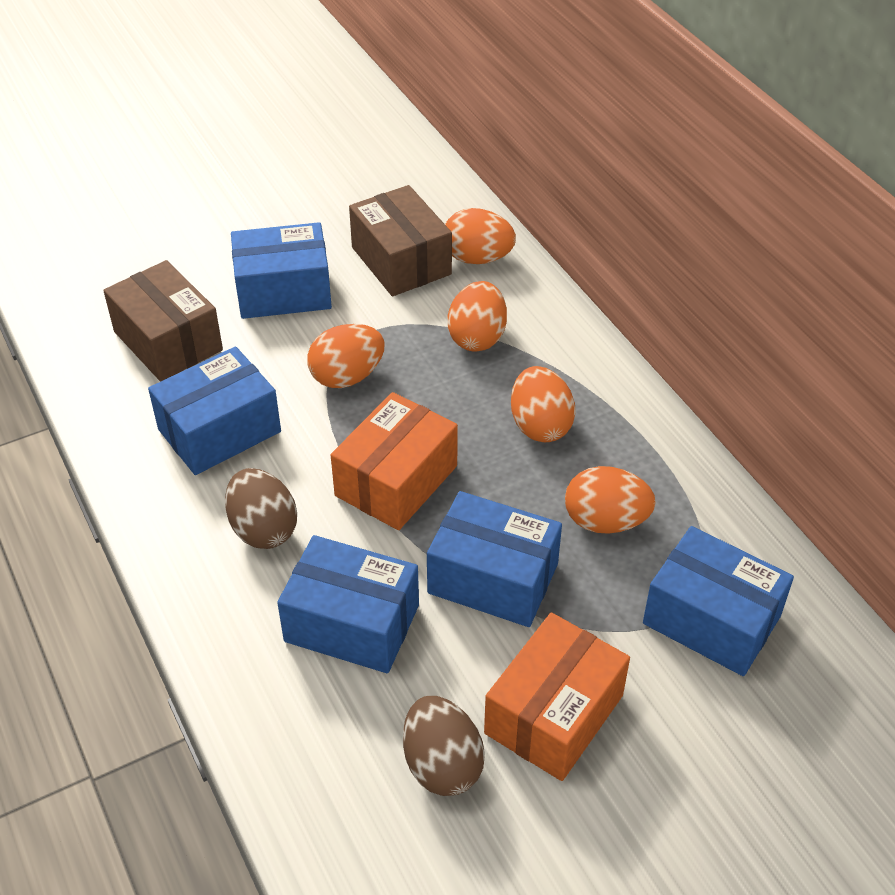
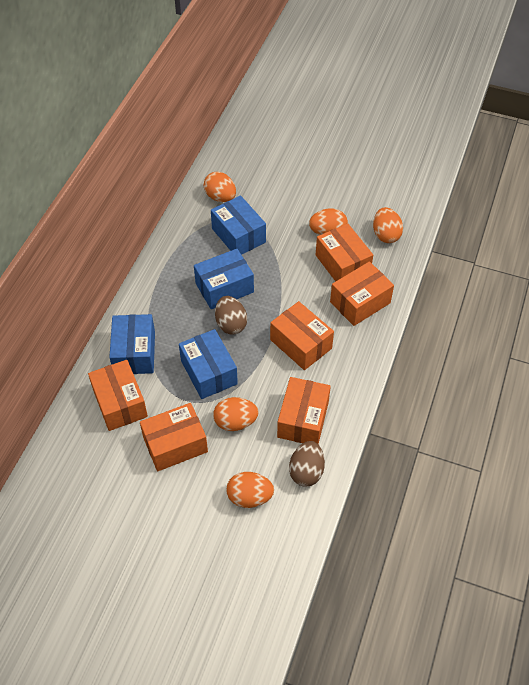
blue box: 5 -> 4
brown box: 2 -> 0
orange box: 2 -> 6

